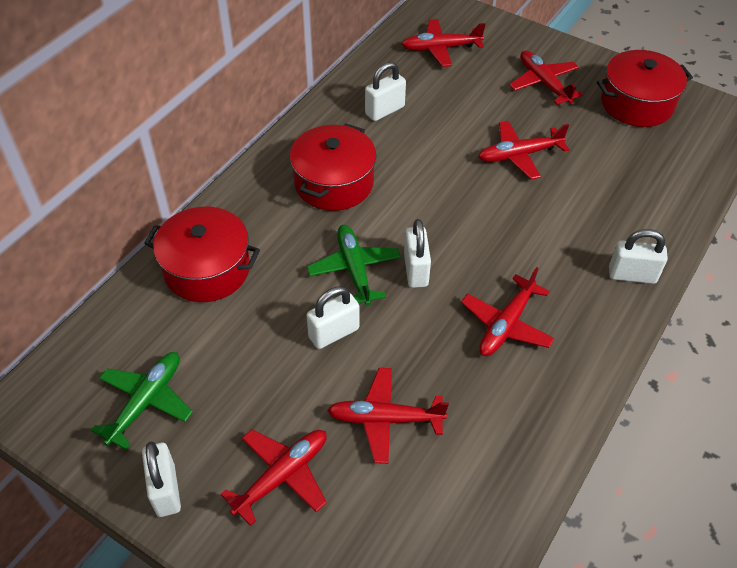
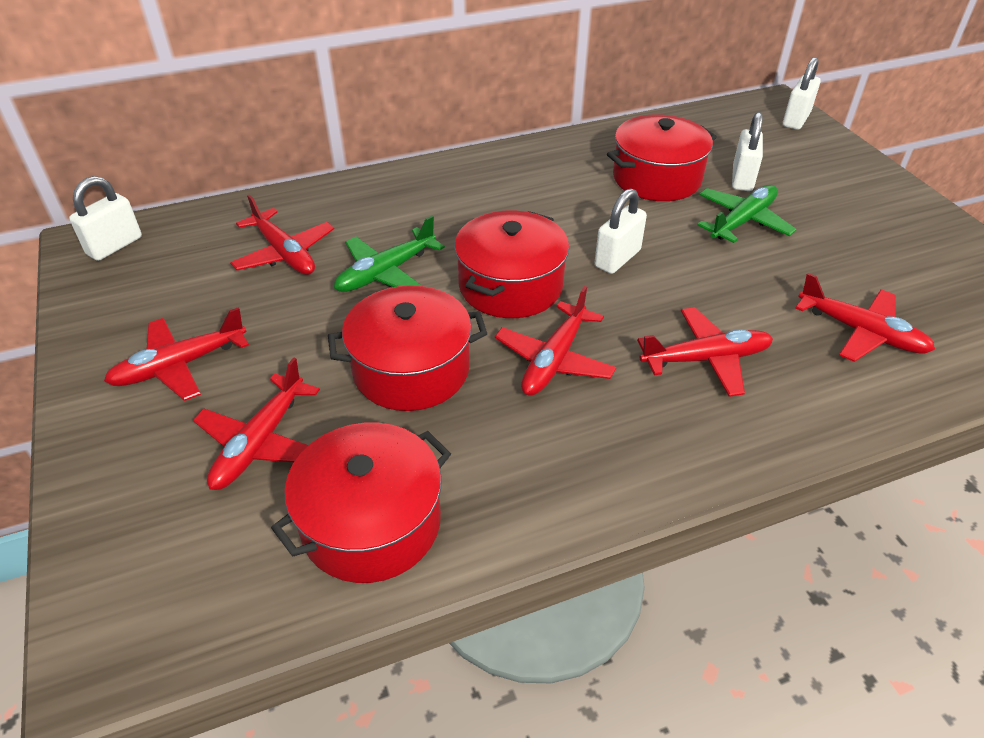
red pot: 3 -> 4
white padlock: 5 -> 4

